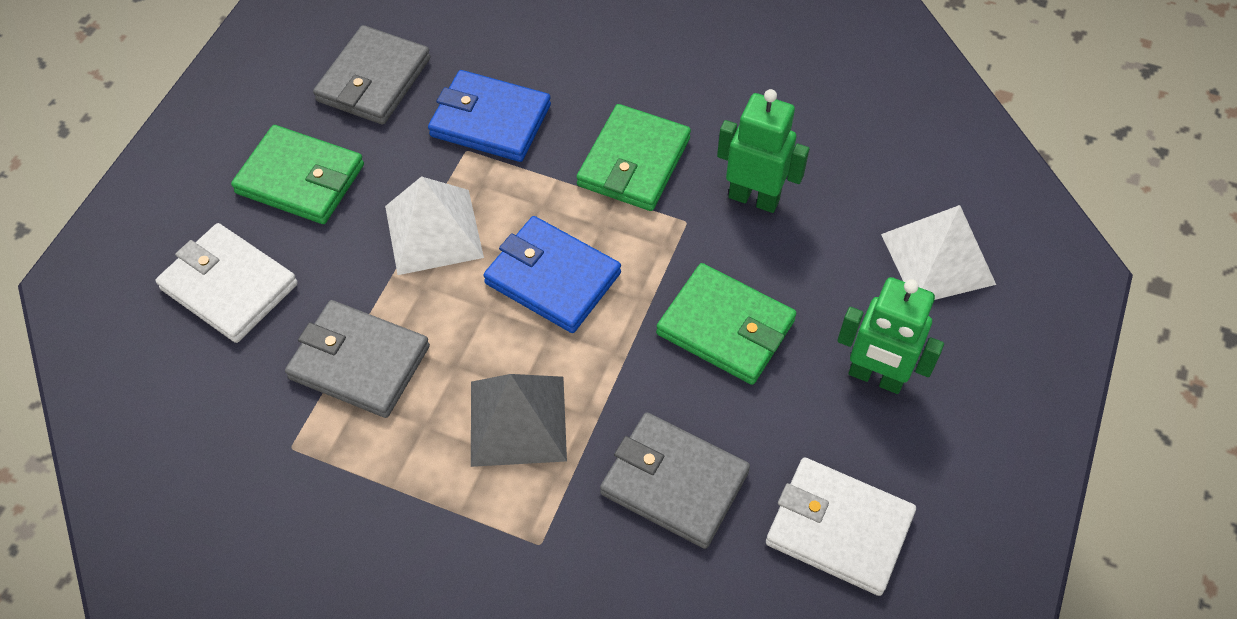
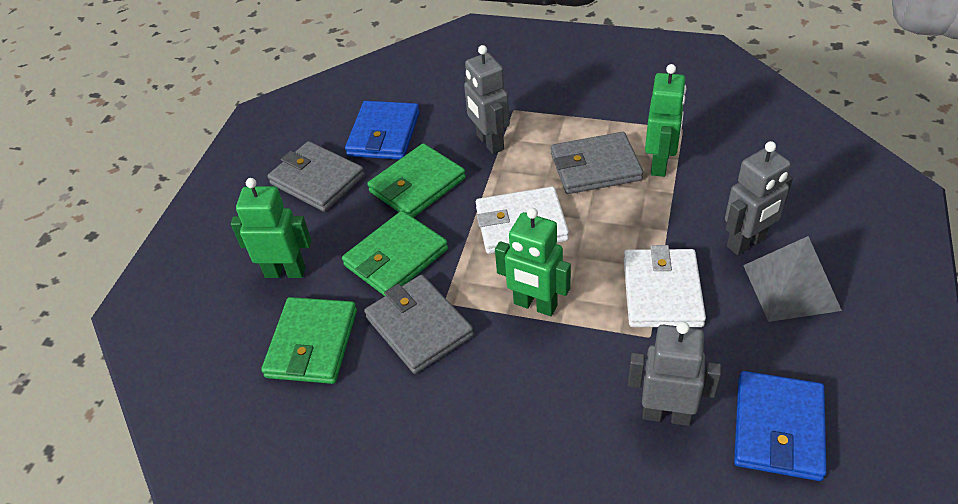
green robot: 2 -> 3
grey robot: 0 -> 3
white pyramid: 2 -> 0

